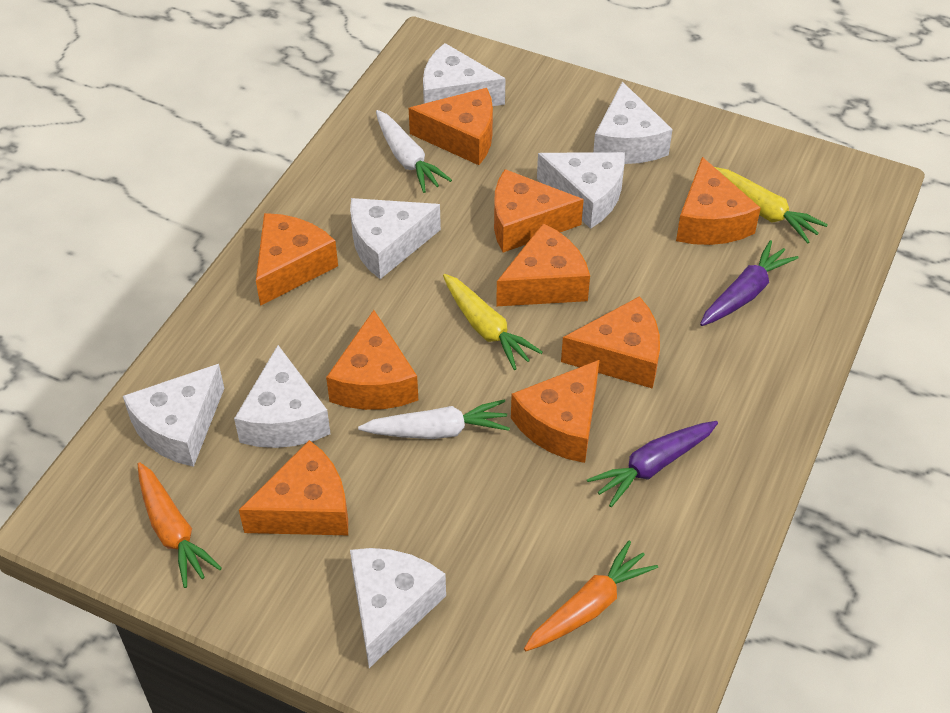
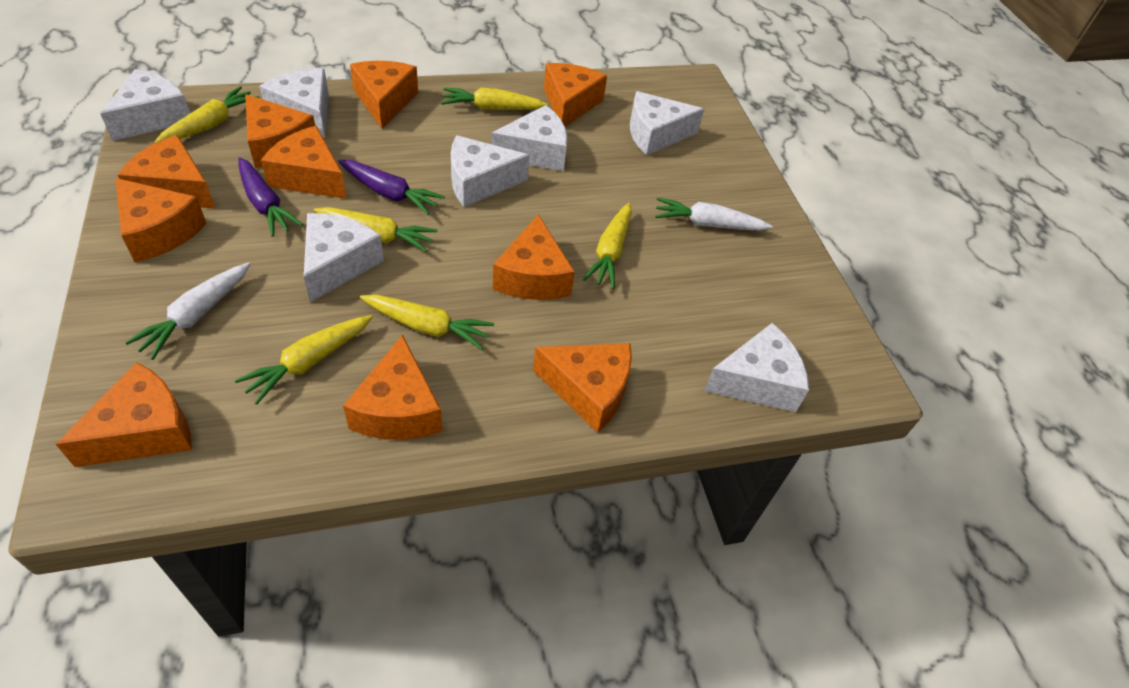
orange carrot: 2 -> 0
orange cheese: 9 -> 10
yellow carrot: 2 -> 6

